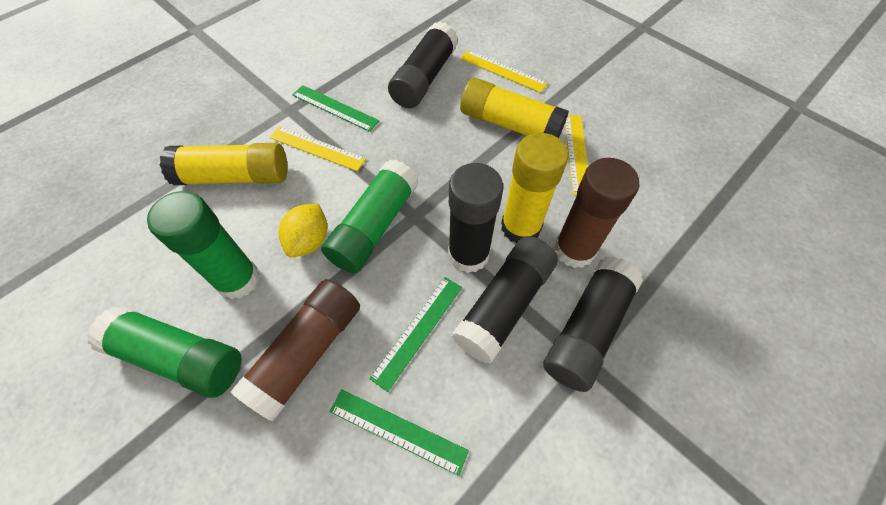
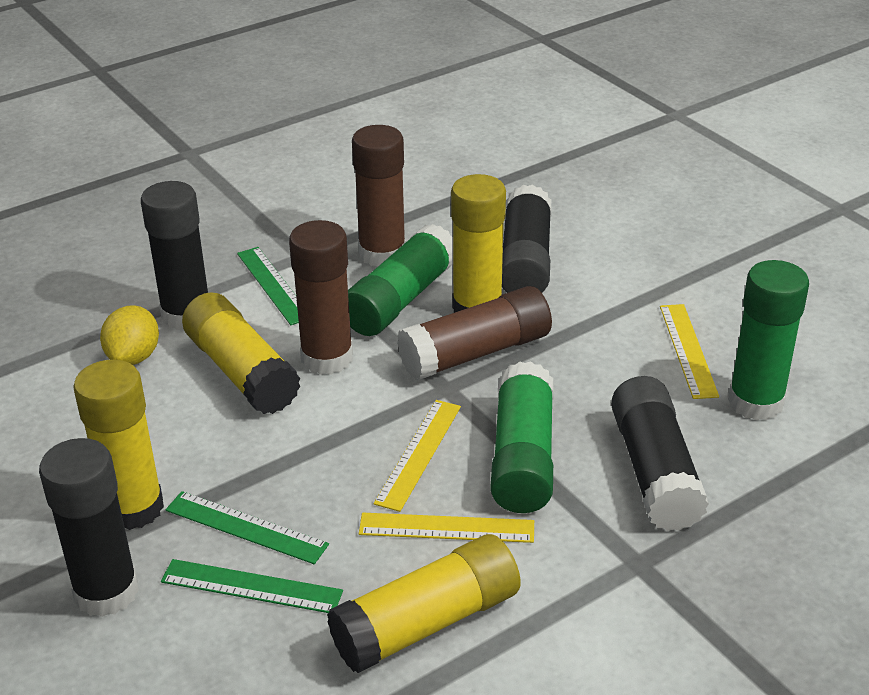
brown glue stick: 2 -> 3
yellow glue stick: 3 -> 4

